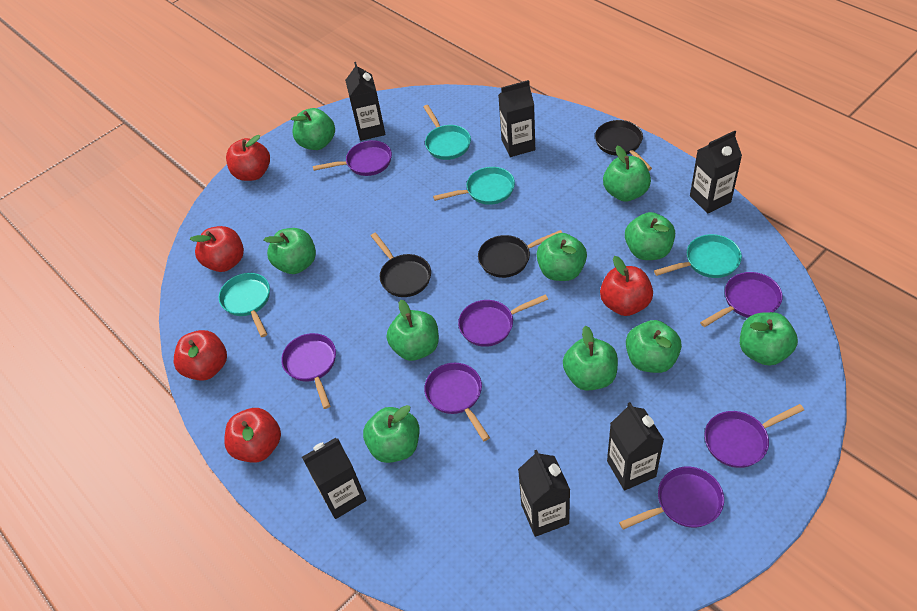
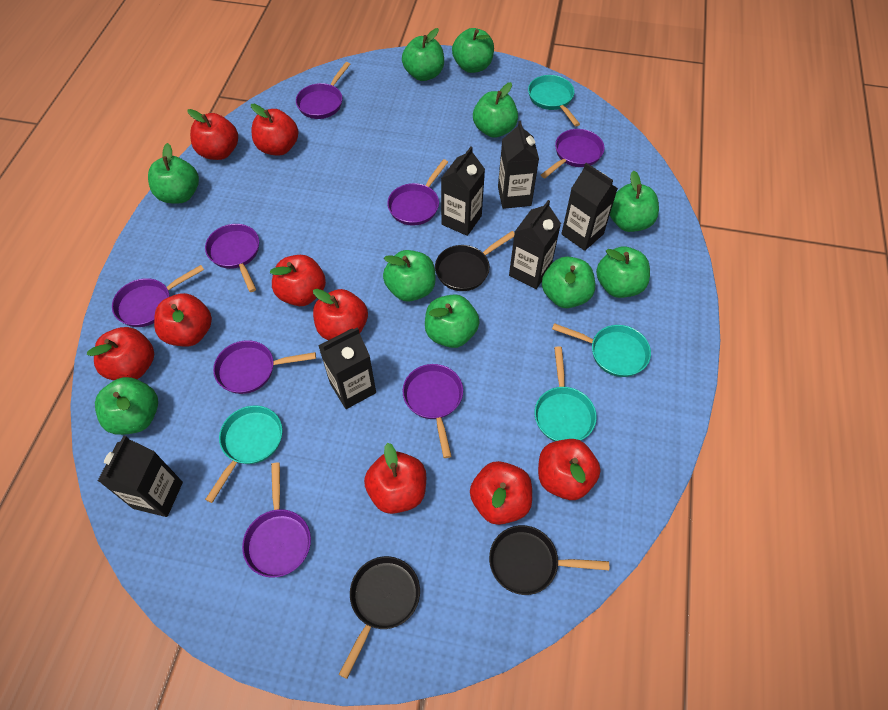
purple pan: 7 -> 8
red apple: 5 -> 9

